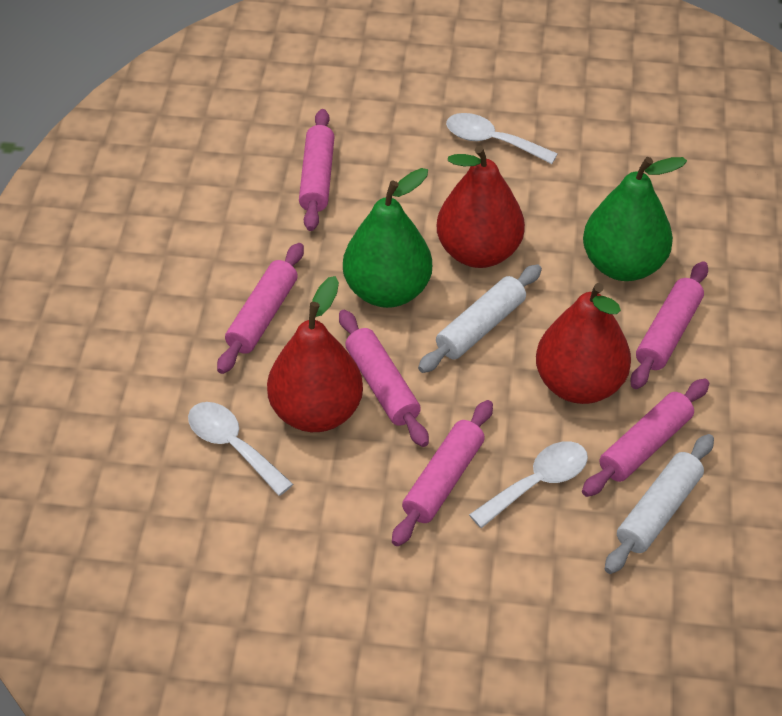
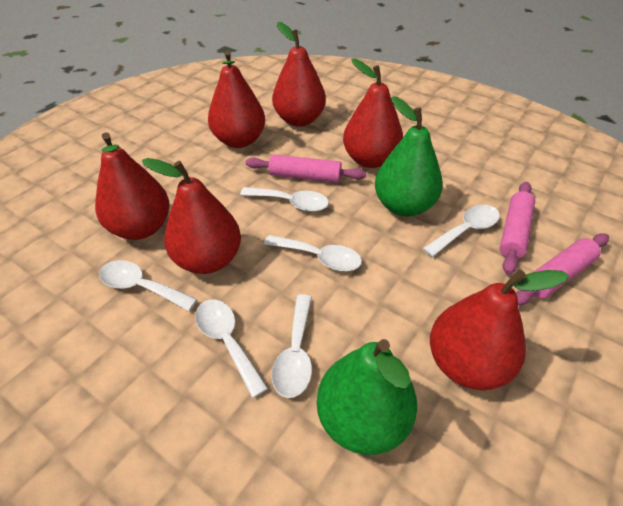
pink rolling pin: 6 -> 3
red pear: 3 -> 6
white rolling pin: 2 -> 0
white spoon: 3 -> 6

